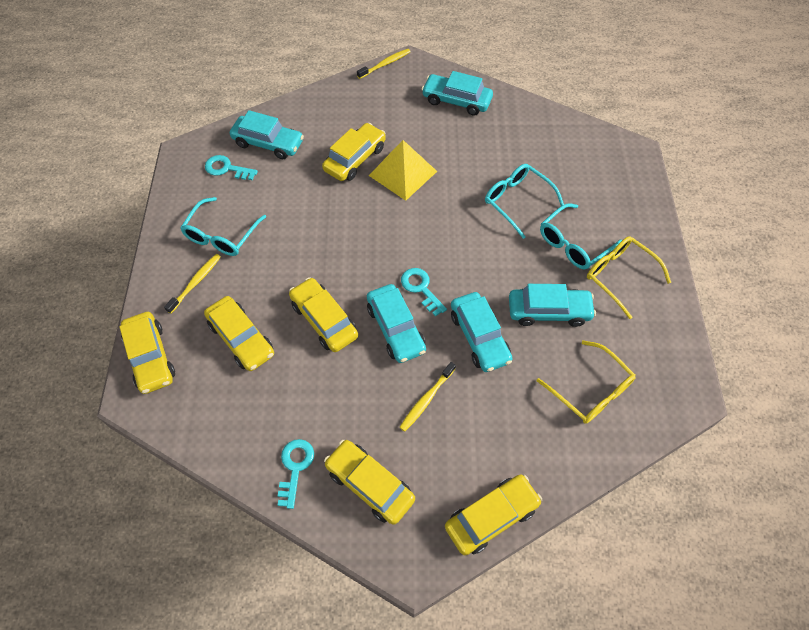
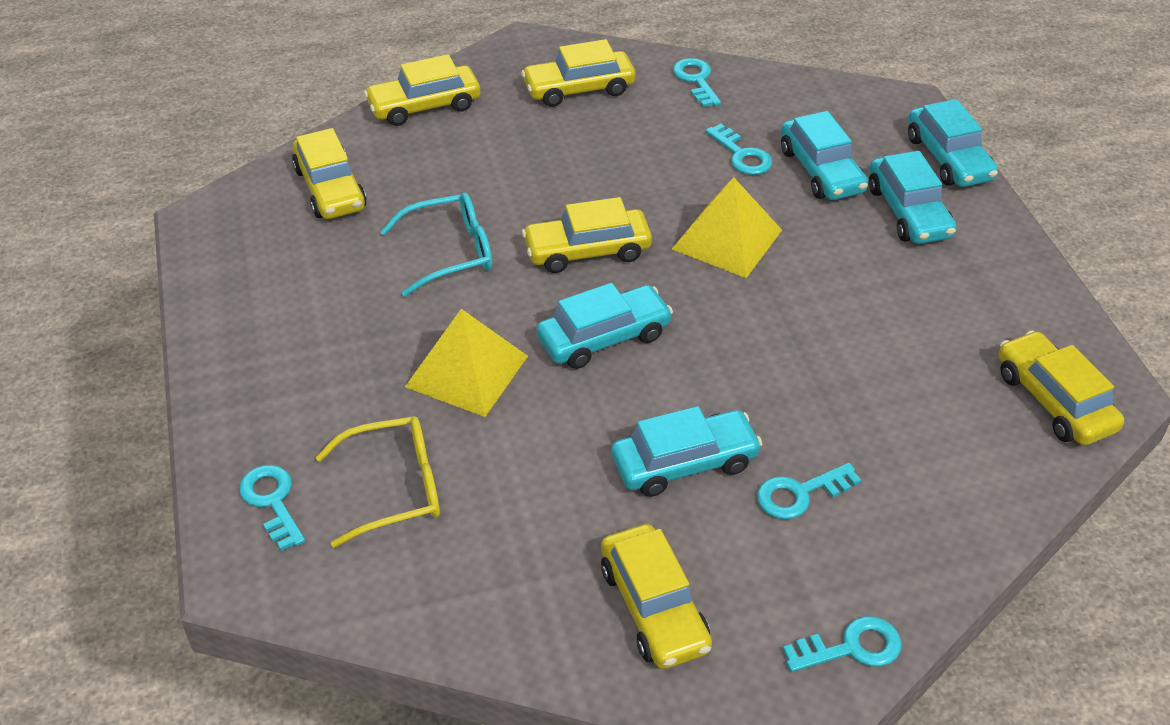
turquoise glasses: 3 -> 1
turquoise key: 3 -> 5
yellow glasses: 2 -> 1
yellow pyramid: 1 -> 2
yellow toothbrush: 3 -> 0

